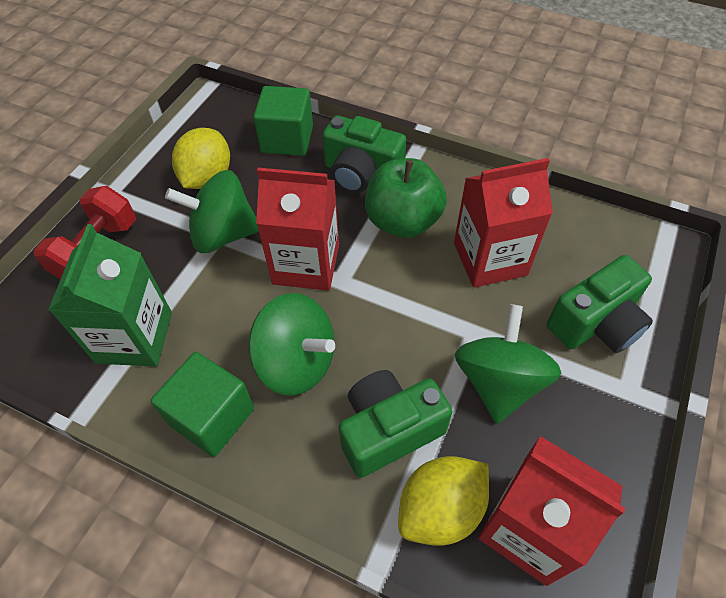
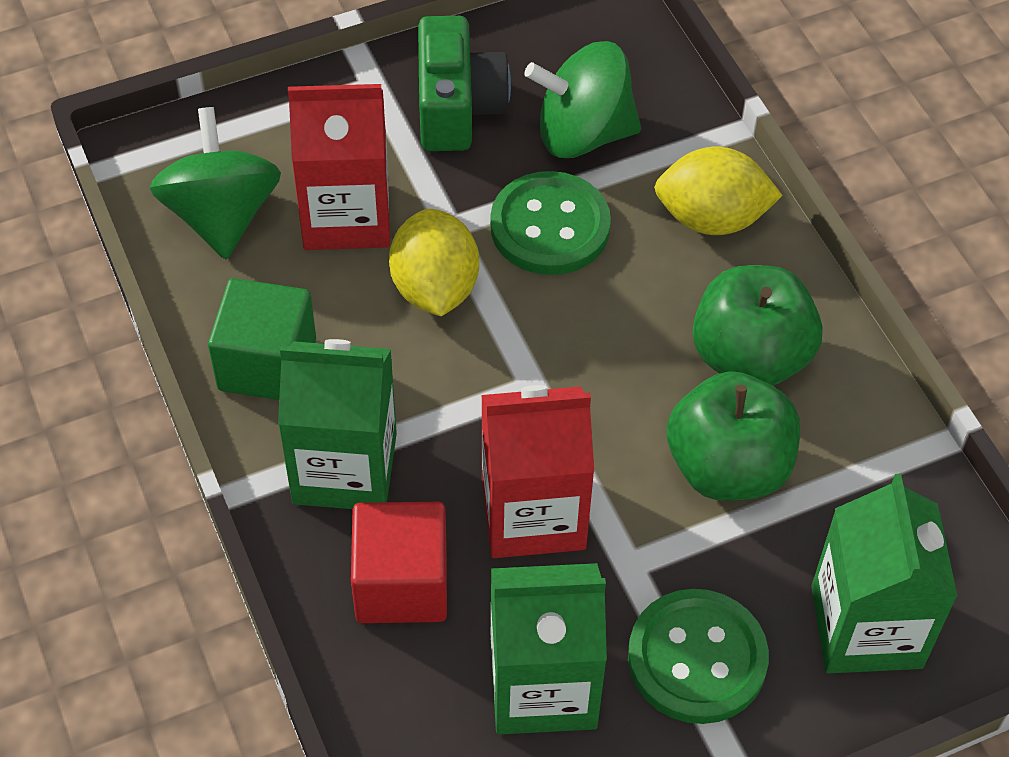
green apple: 1 -> 2
green button: 0 -> 2
green camera: 3 -> 1
green carton: 1 -> 3
green cube: 2 -> 1
green spinning top: 3 -> 2
red carton: 3 -> 2
red cube: 0 -> 1
red dumbbell: 1 -> 0

